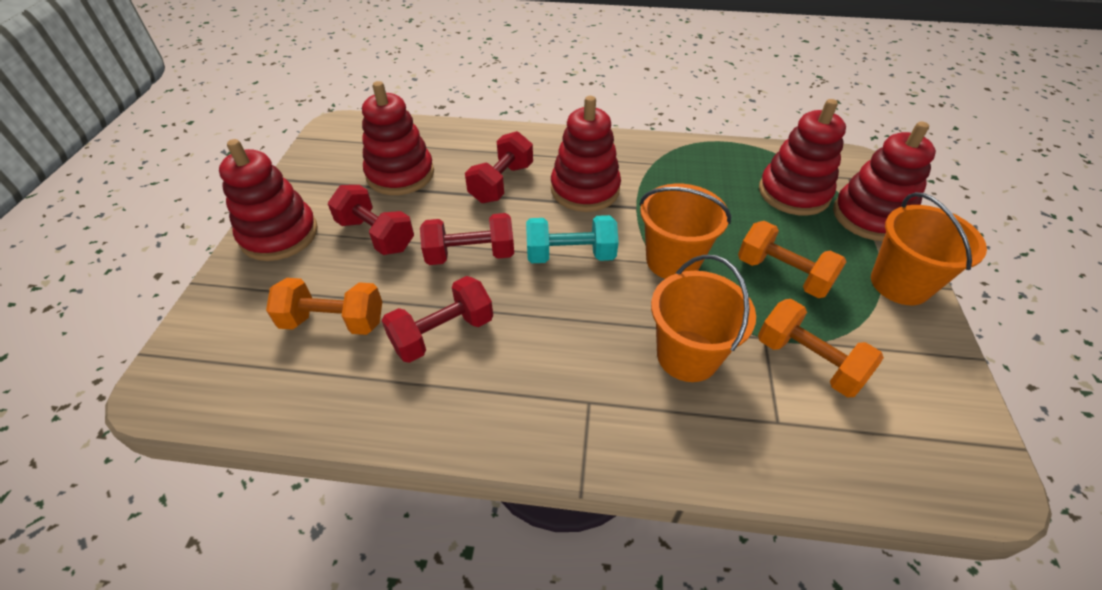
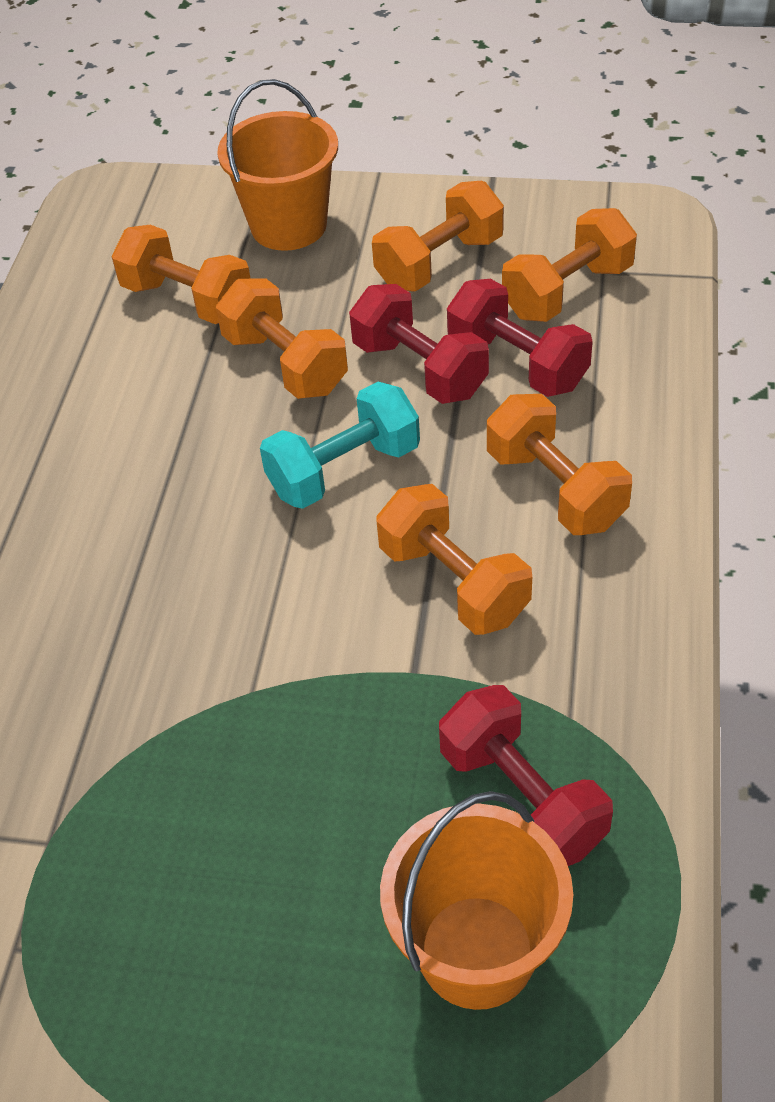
orange bucket: 3 -> 2
orange dumbbell: 3 -> 6
red dumbbell: 4 -> 3
red stacking toy: 5 -> 0

